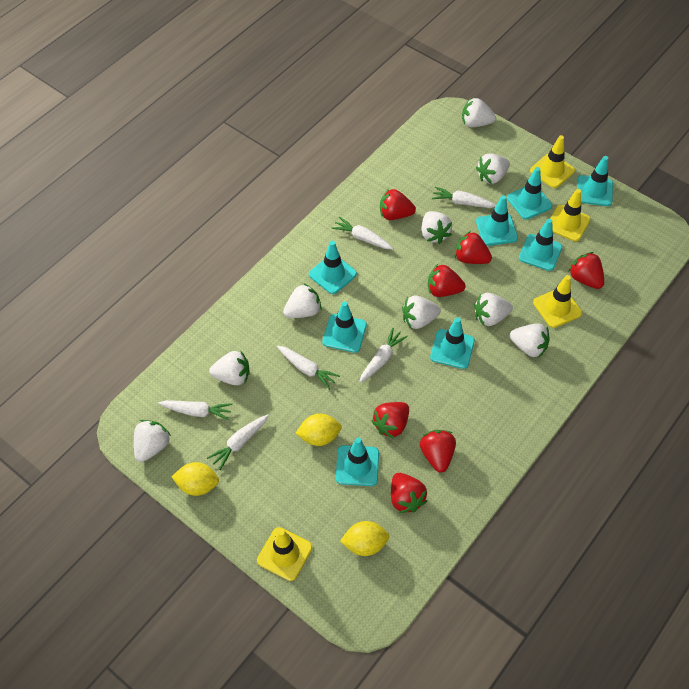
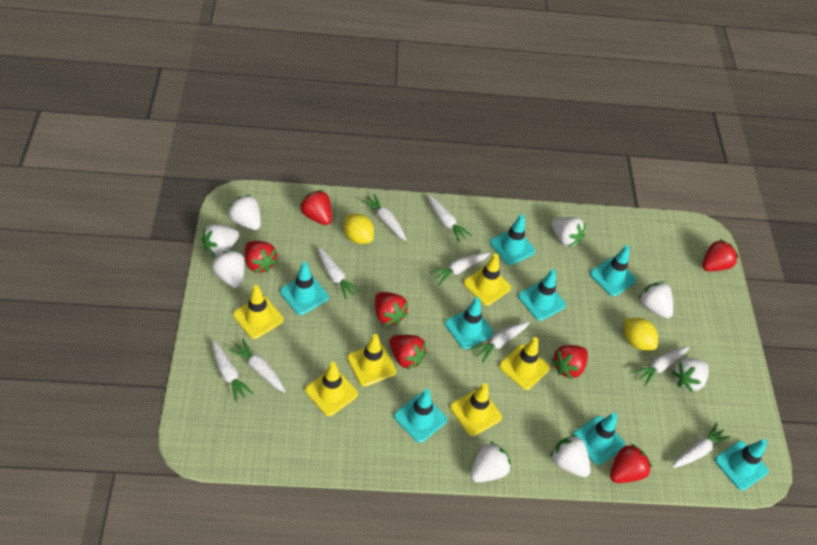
white carrot: 6 -> 9
white strawberry: 9 -> 8
yellow lemon: 3 -> 2
yellow traffic cone: 4 -> 6

